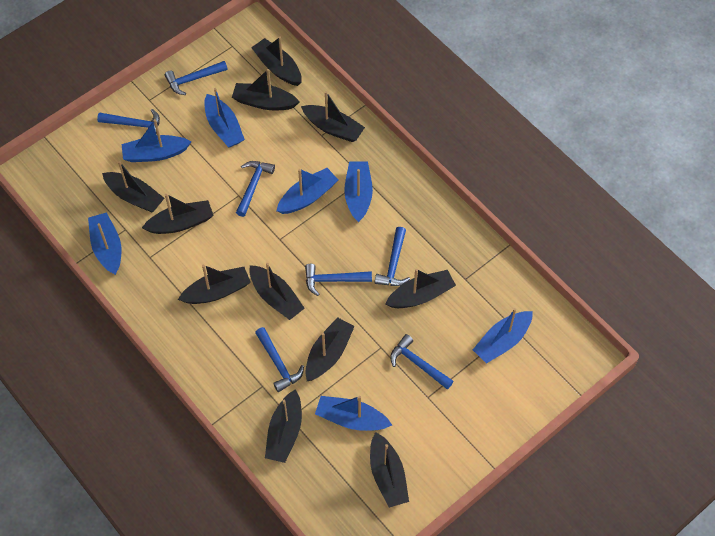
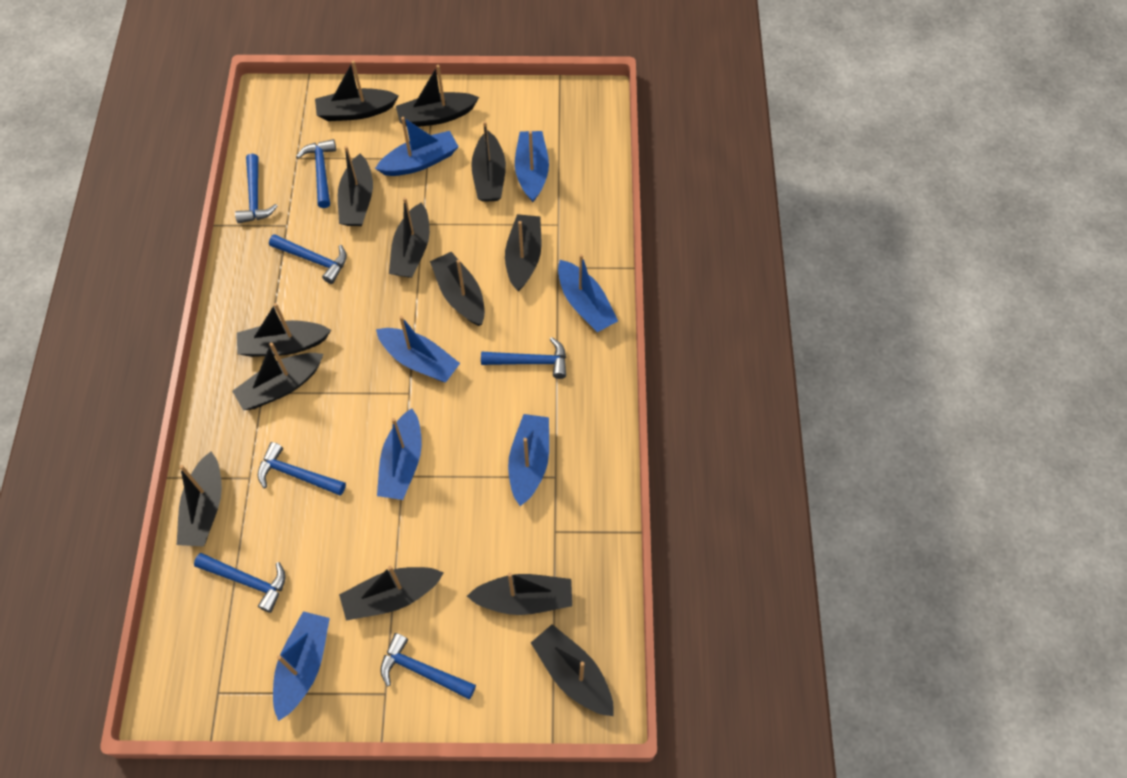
black boat: 11 -> 13

